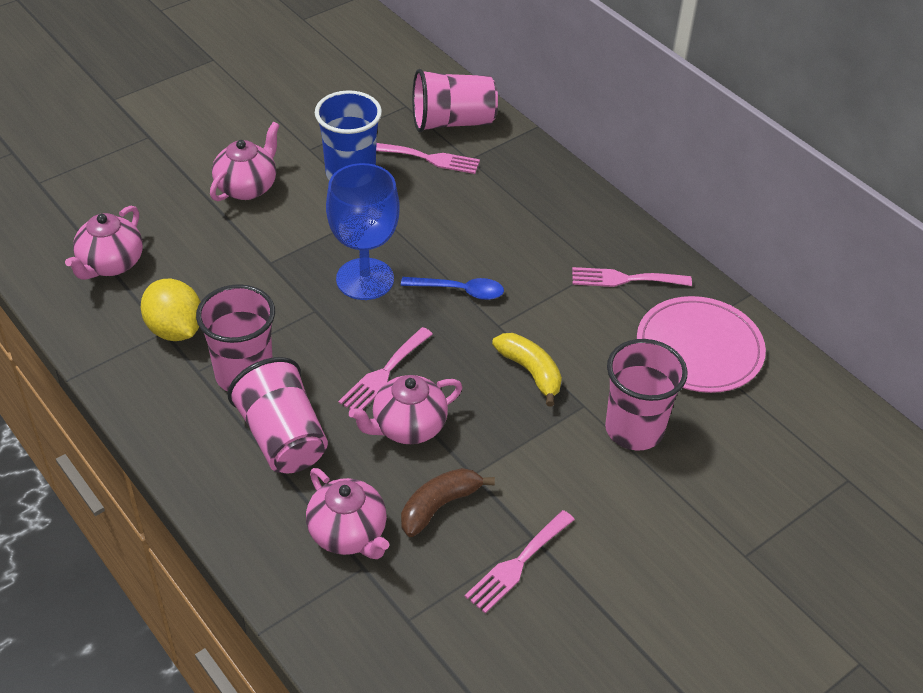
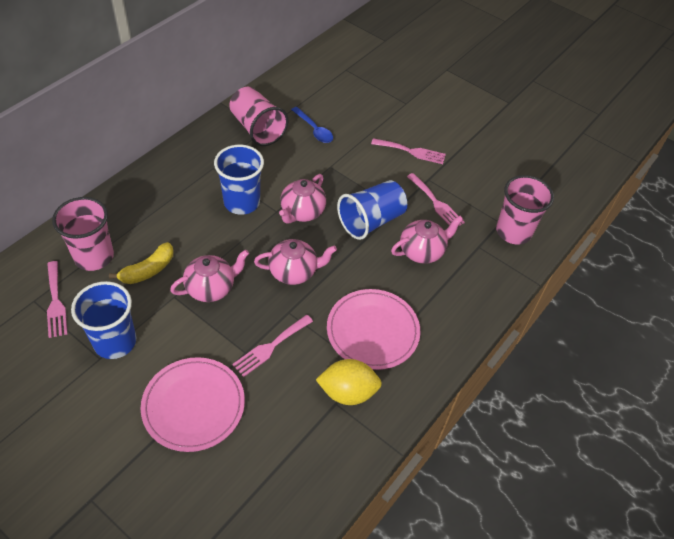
blue cup: 1 -> 3
blue goblet: 1 -> 0
brown banana: 1 -> 0
pink cup: 4 -> 3
pink plate: 1 -> 2

